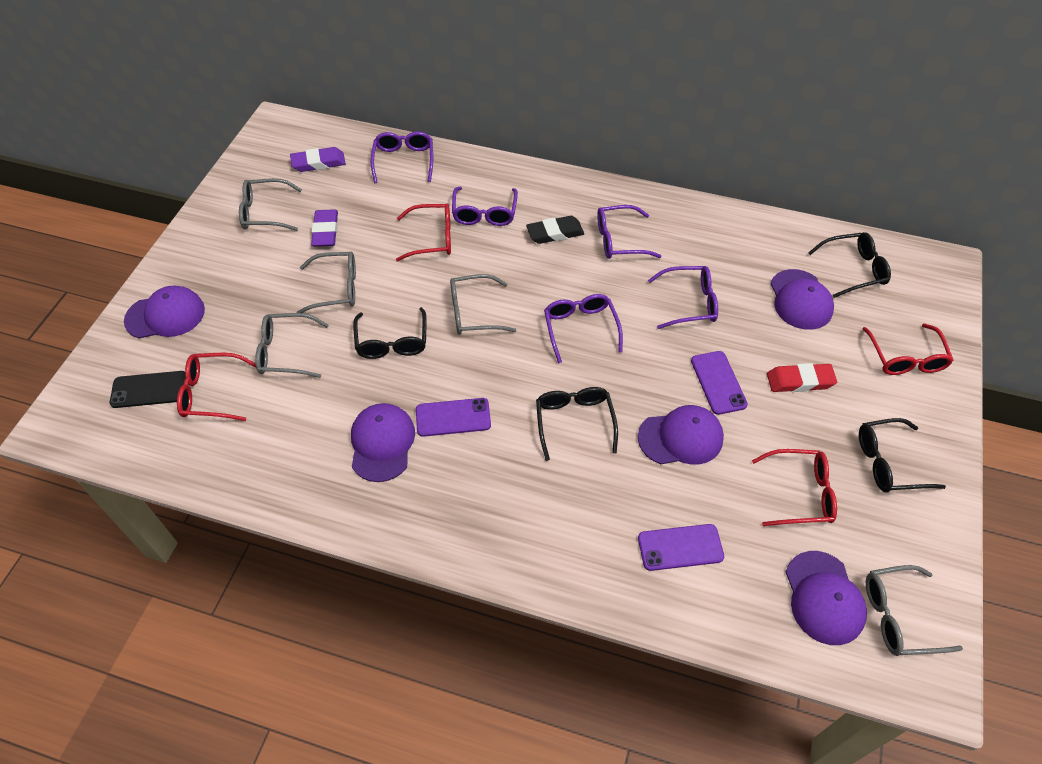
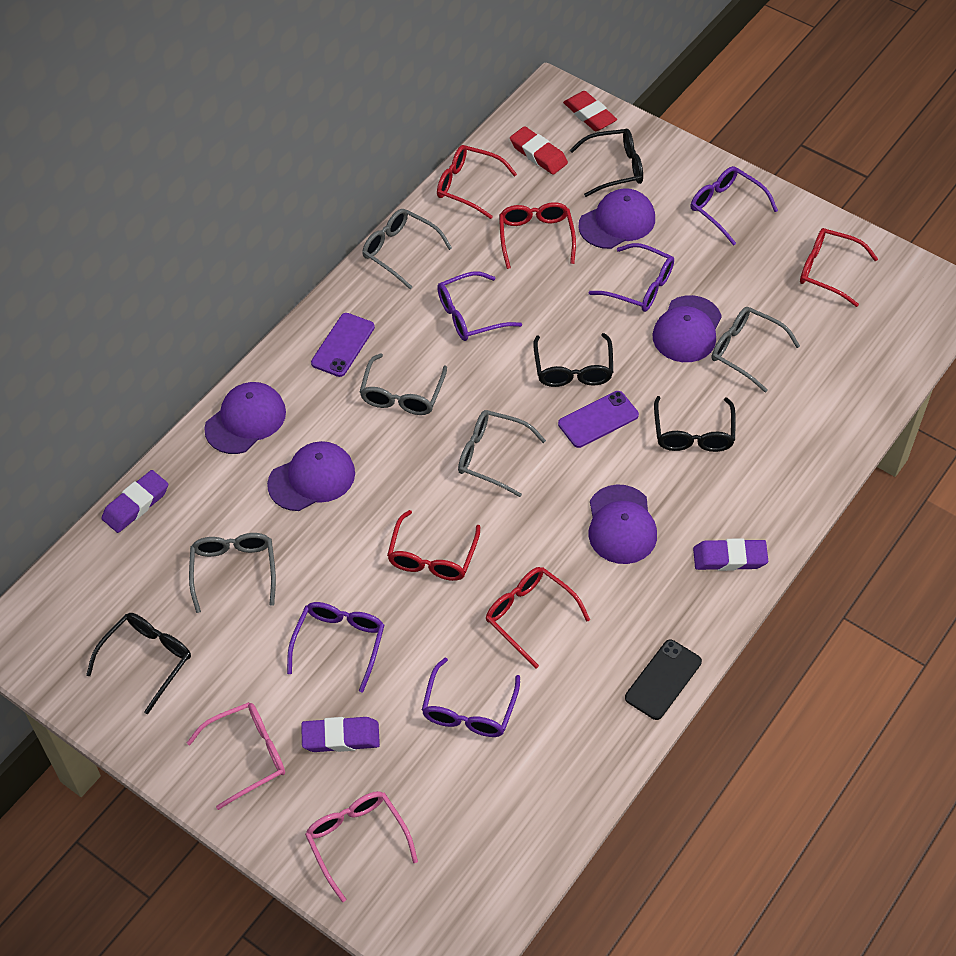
black eraser: 1 -> 0
pink glasses: 0 -> 2
purple eraser: 2 -> 3
purple phone: 3 -> 2
red eraser: 1 -> 2
red glasses: 4 -> 5

